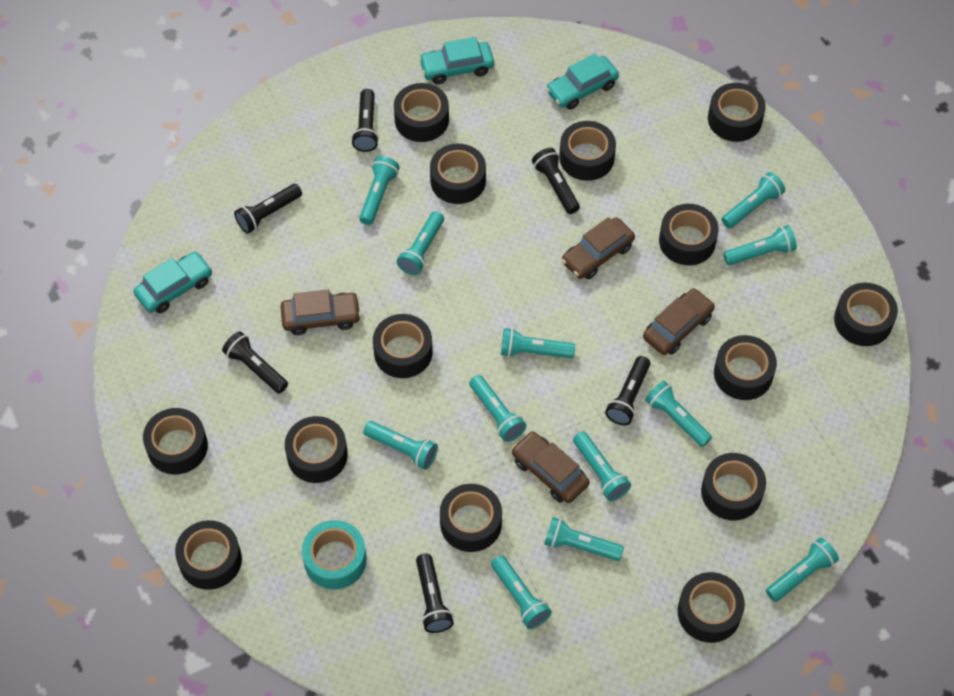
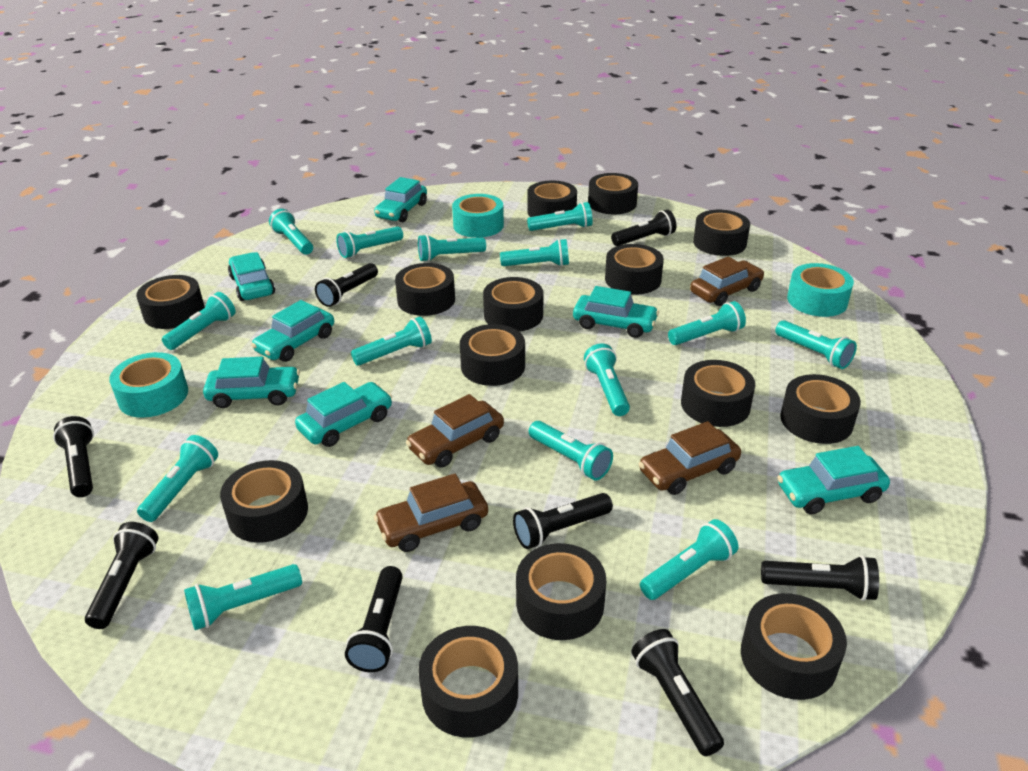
black flashlight: 6 -> 8
turquoise car: 3 -> 7
turquoise flashlight: 12 -> 14
turquoise tape: 1 -> 3

